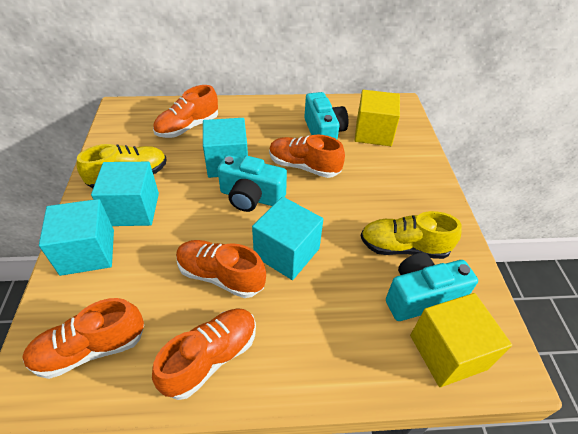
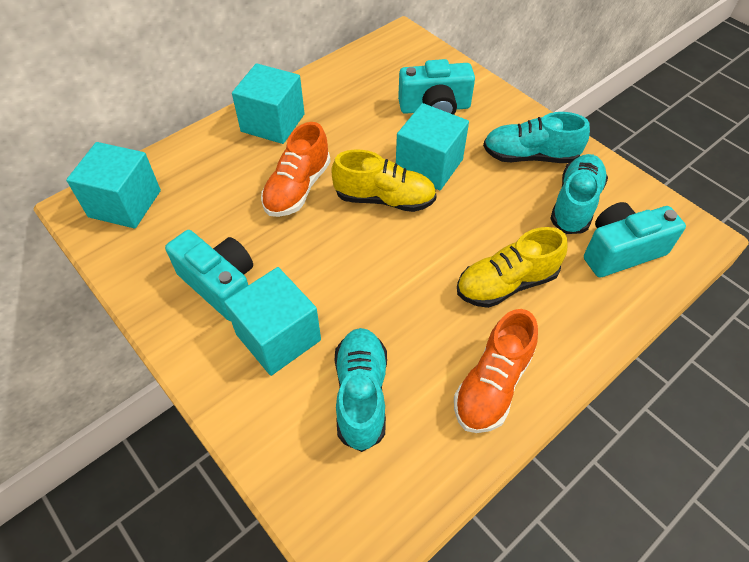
orange shoe: 5 -> 2
turquoise shoe: 0 -> 3
yellow cube: 2 -> 0

